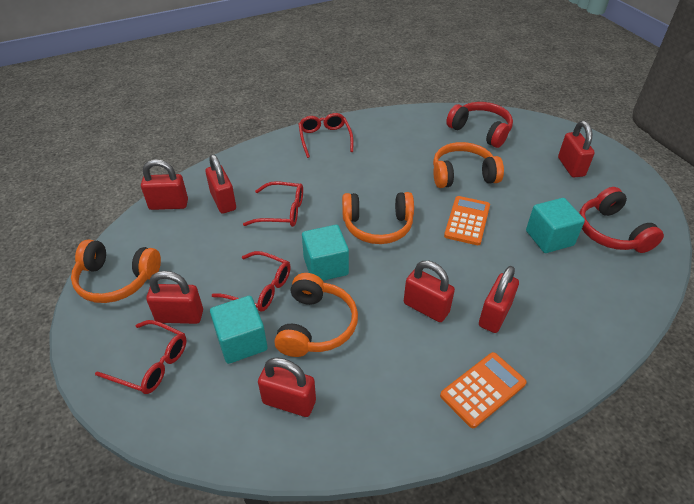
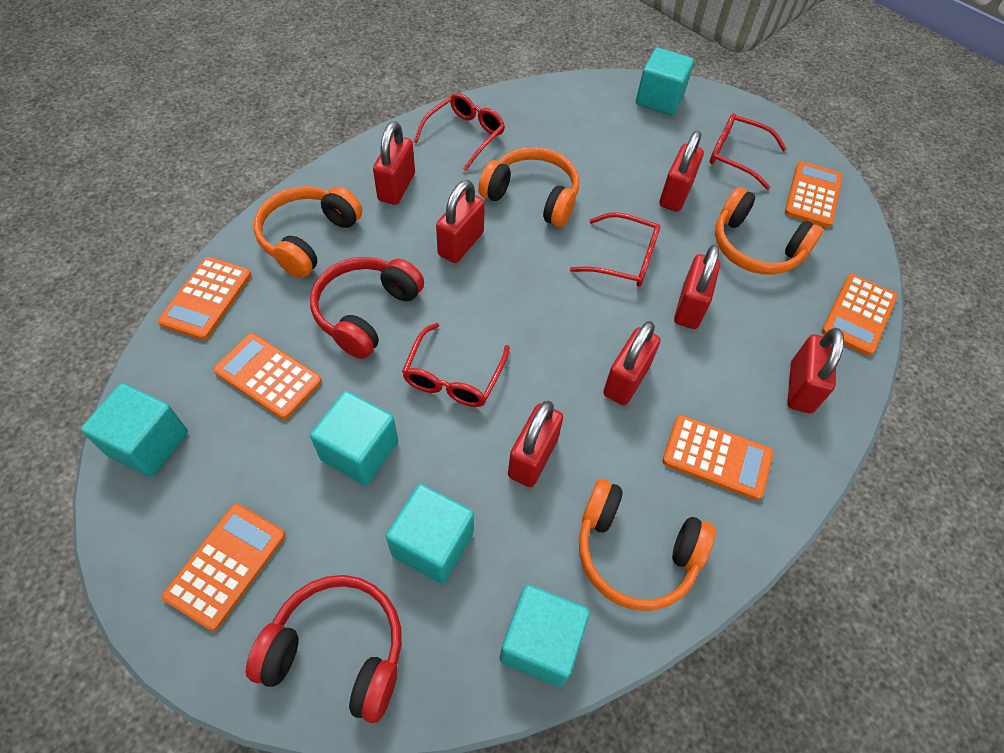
orange calculator: 2 -> 6
turquoise cube: 3 -> 5

